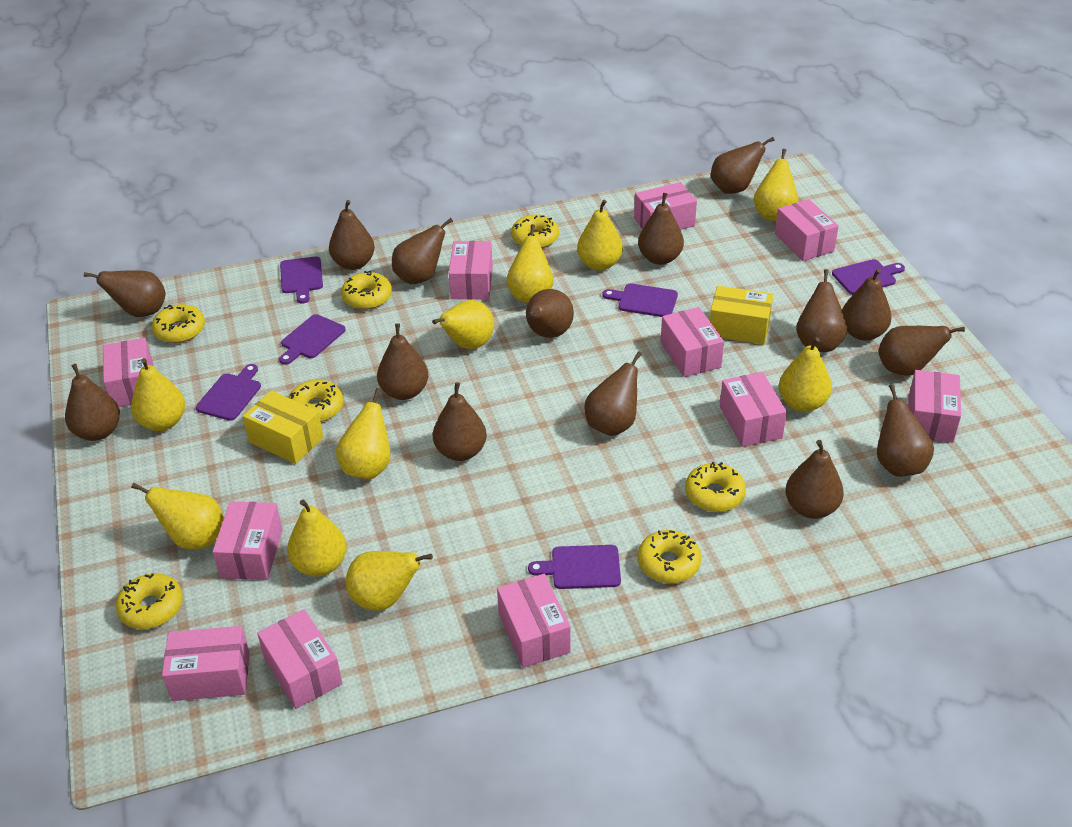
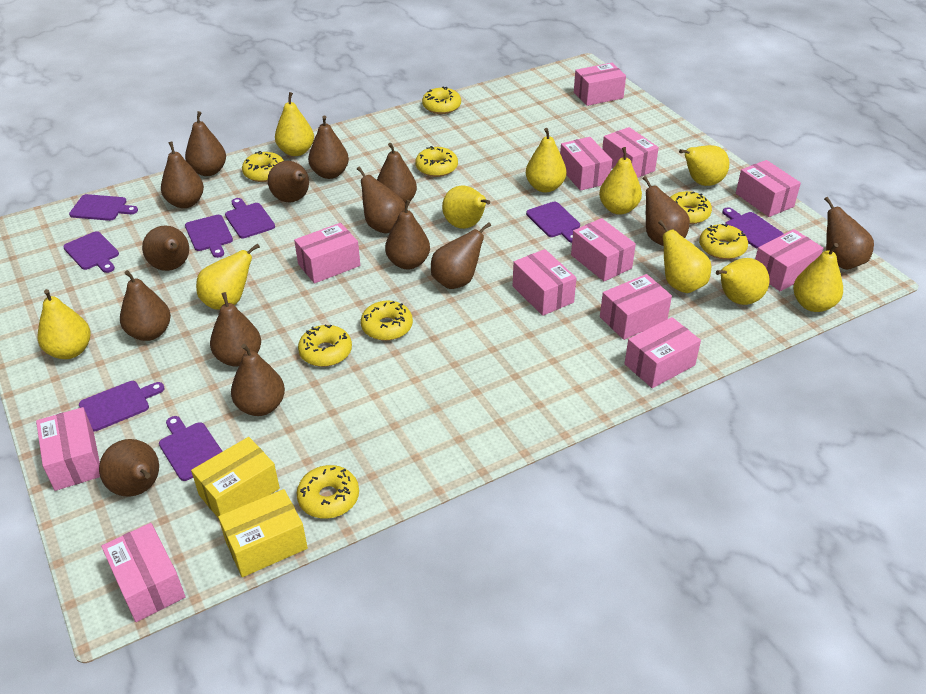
pink box: 11 -> 12
purple cutting board: 6 -> 8
yellow donut: 7 -> 8

